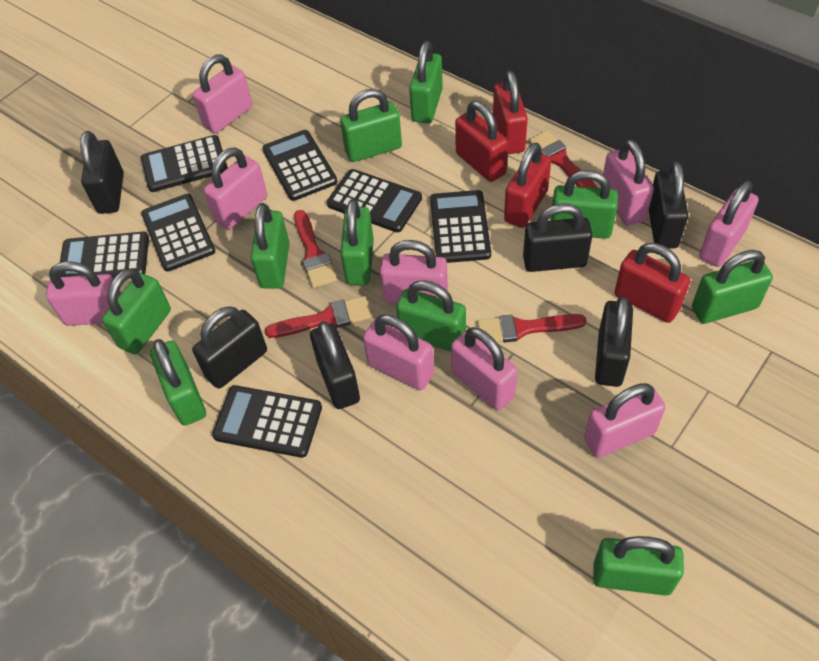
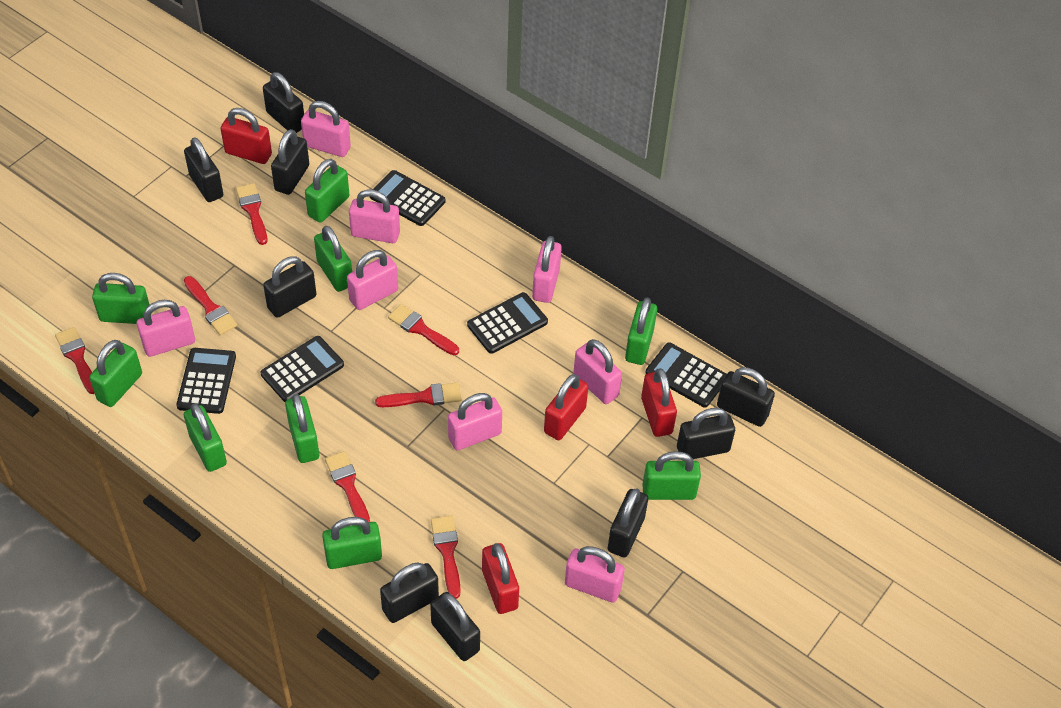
black calculator: 7 -> 5
black padlock: 6 -> 9
green padlock: 10 -> 9
pink padlock: 9 -> 8
red brush: 4 -> 7

